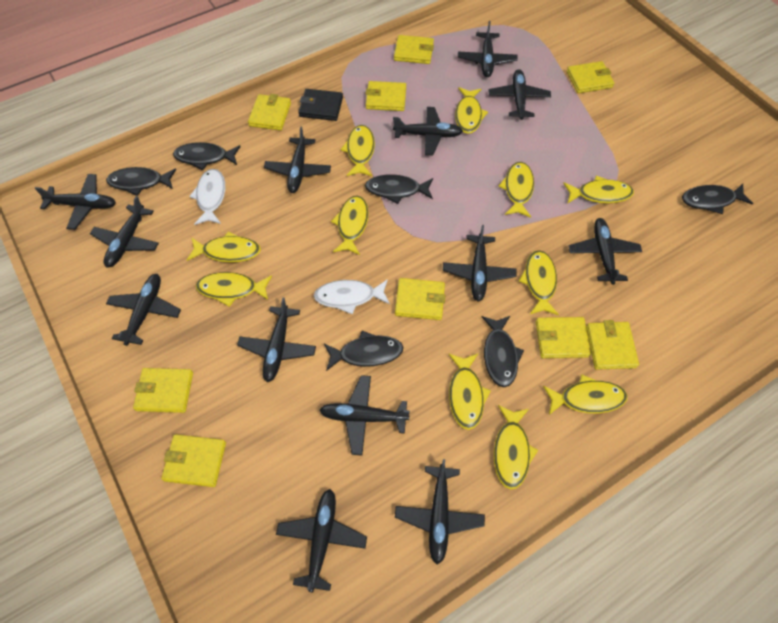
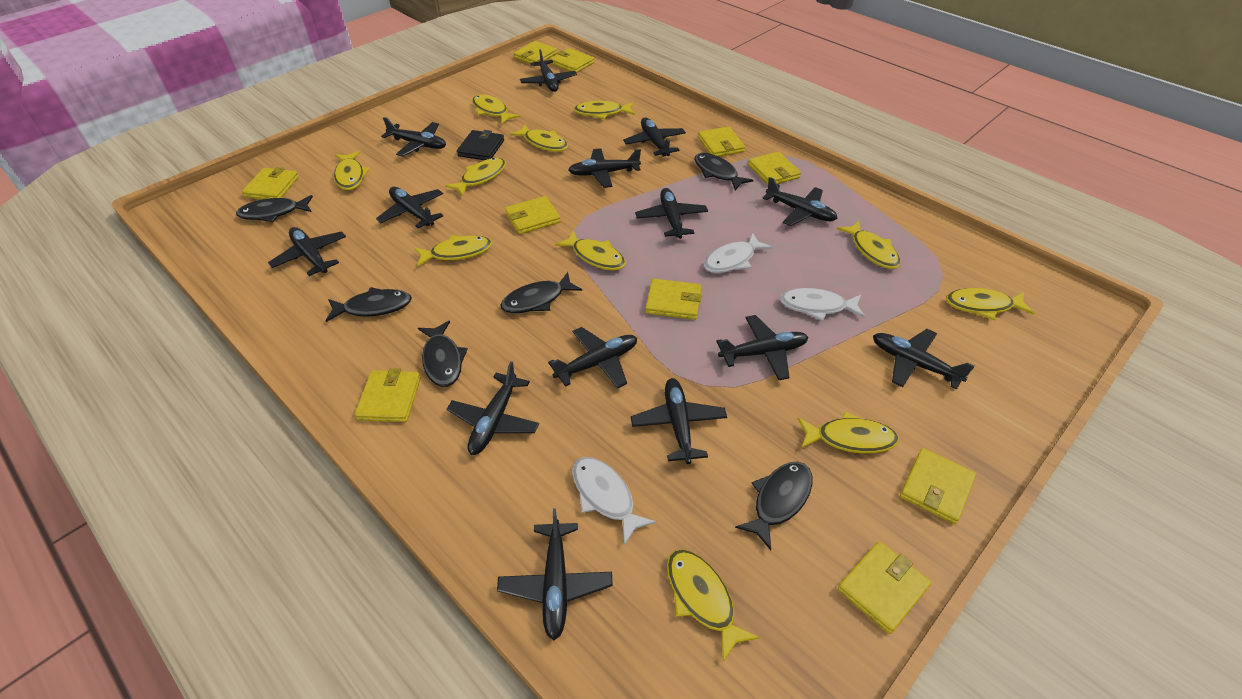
black plane: 13 -> 14
white fish: 2 -> 3
yellow wallet: 9 -> 10

